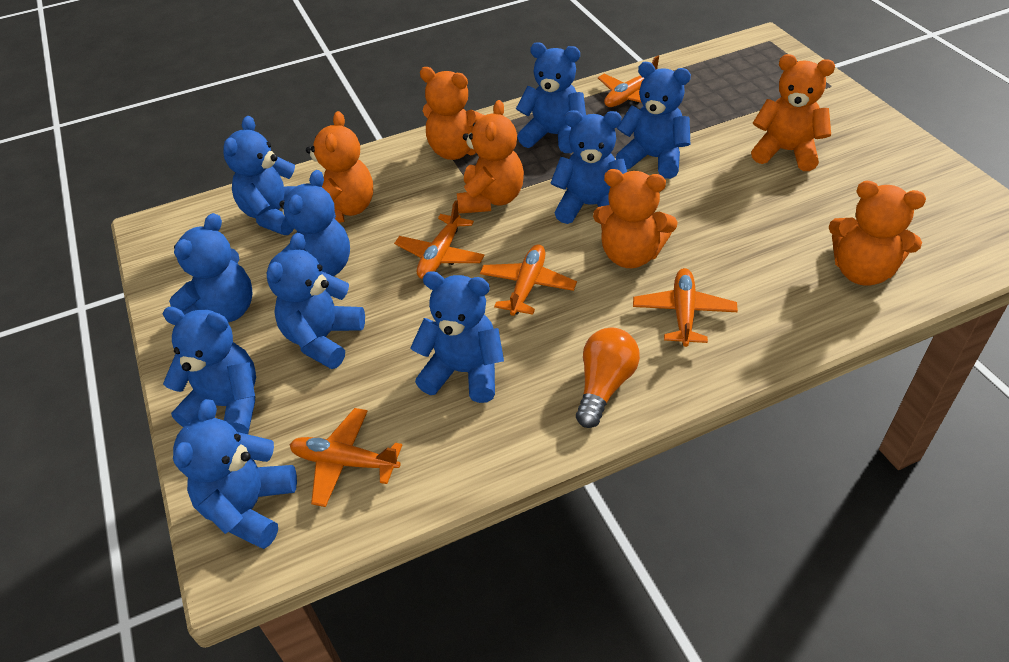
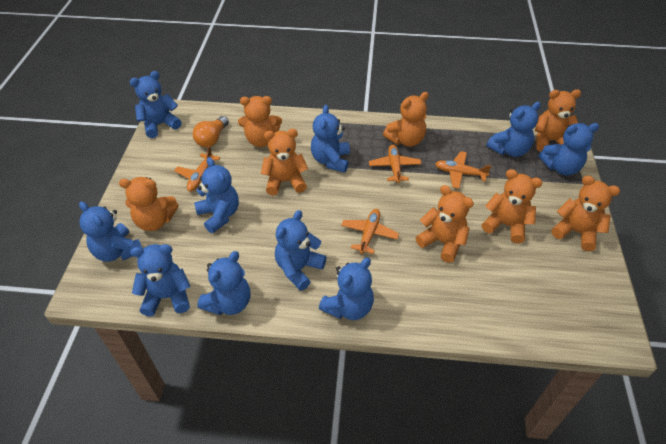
orange plane: 5 -> 4
orange teddy bear: 6 -> 8

